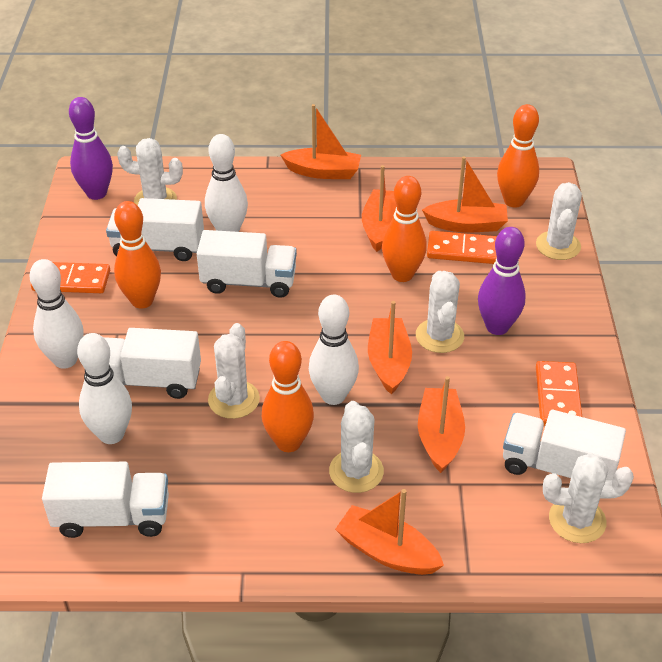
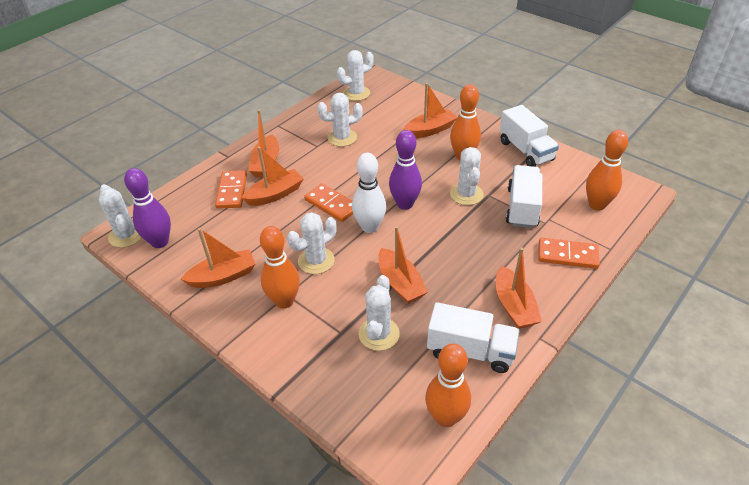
white bowling pin: 4 -> 1
white truck: 5 -> 3

